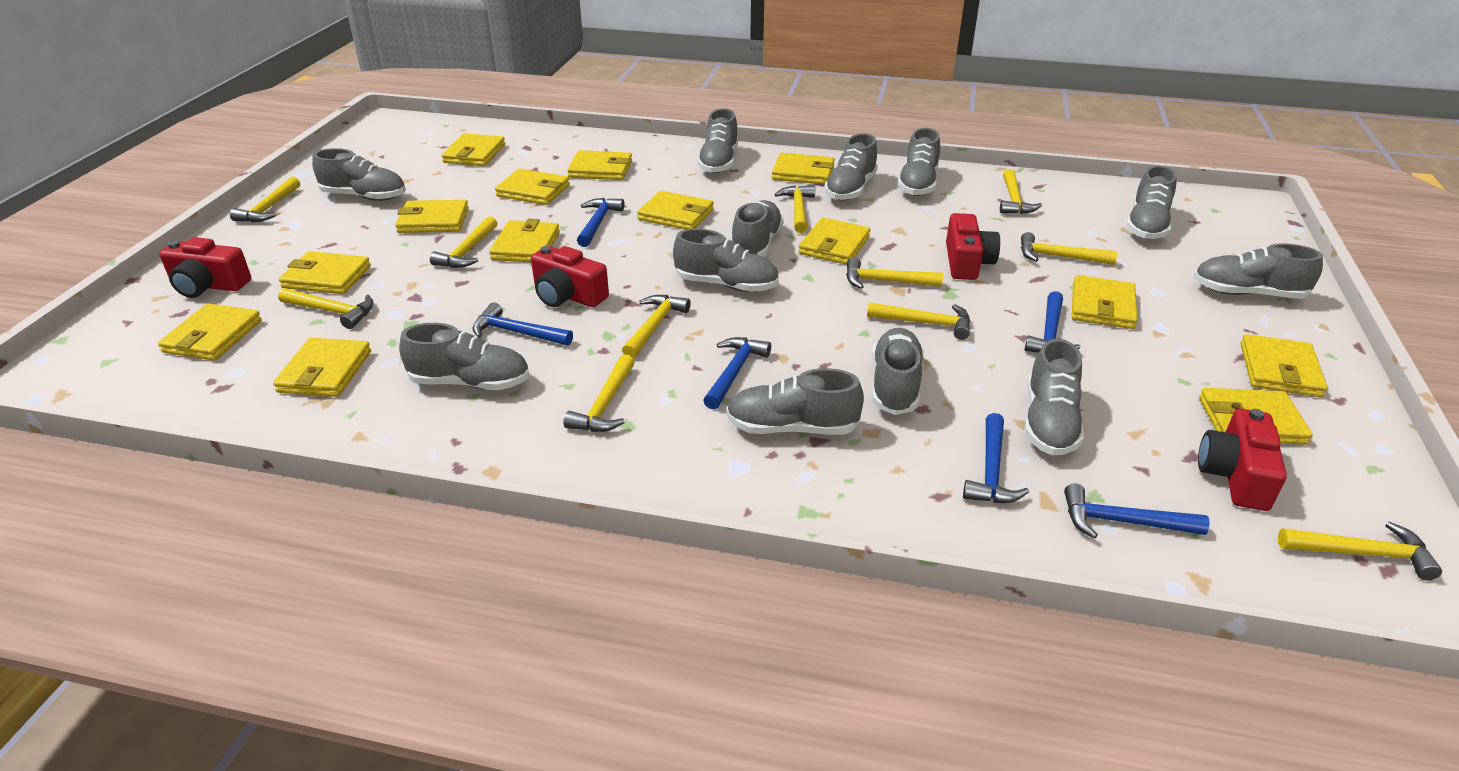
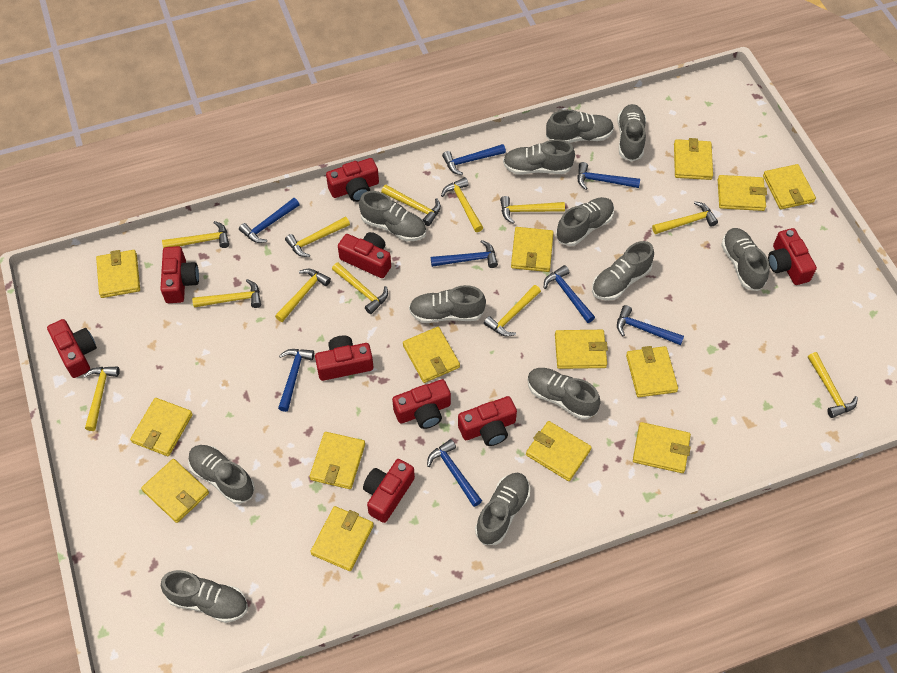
blue hammer: 6 -> 8
red camera: 4 -> 9
yellow hammer: 11 -> 12

